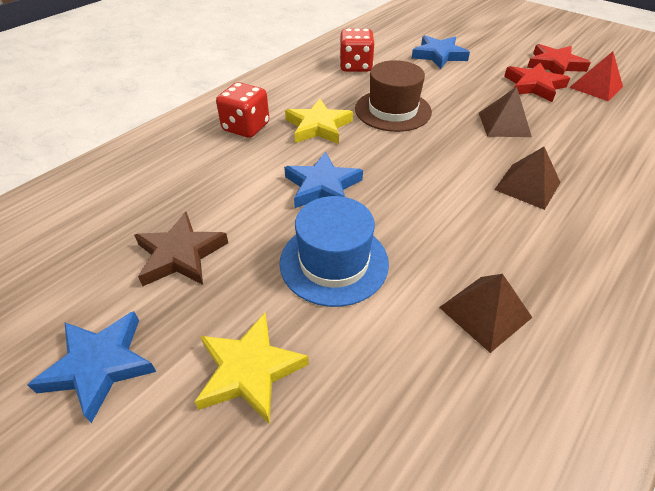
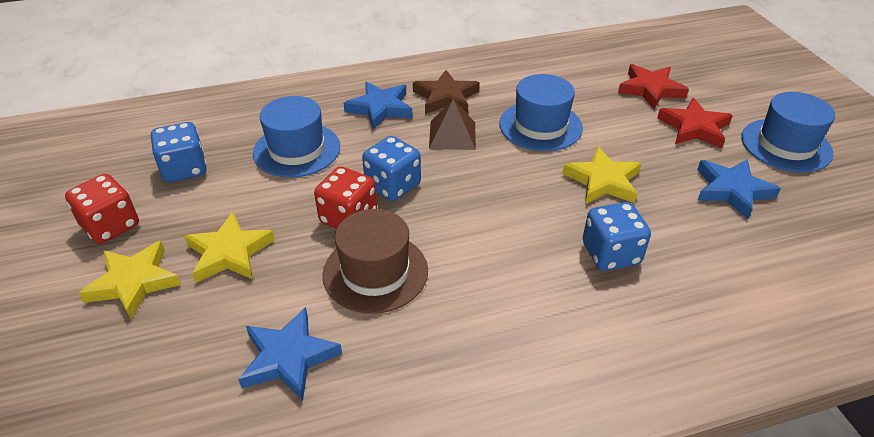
blue dice: 0 -> 3
blue hat: 1 -> 3
brown pyramid: 3 -> 1
red pyramid: 1 -> 0
yellow star: 2 -> 3

